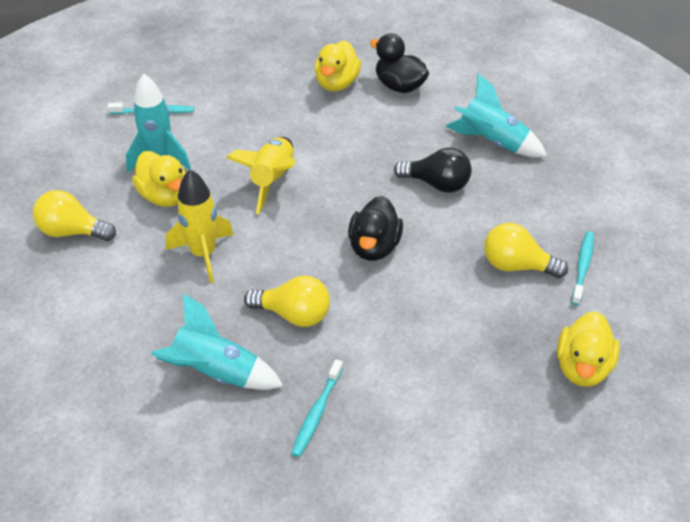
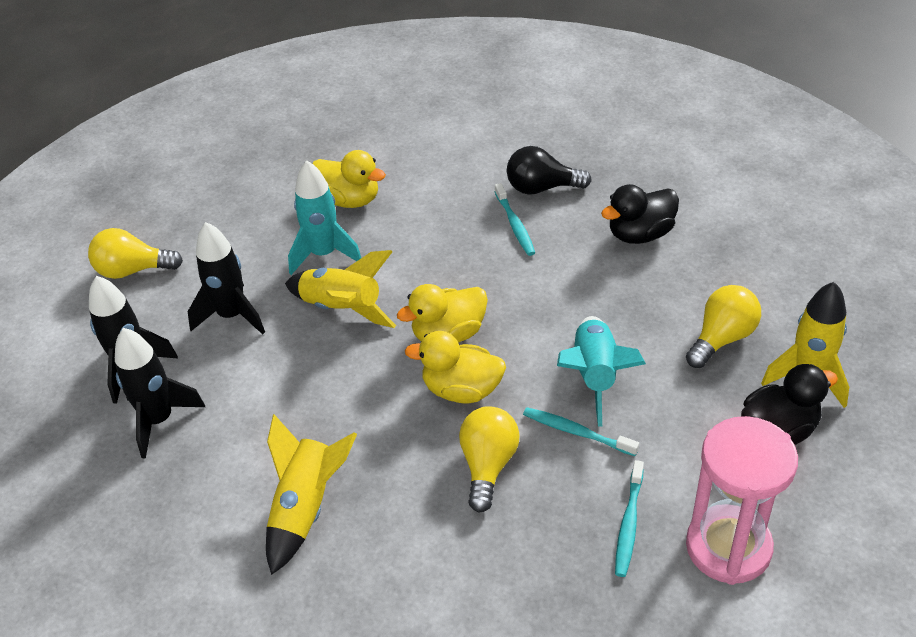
black rocket: 0 -> 3
pink hourglass: 0 -> 1
turquoise rocket: 3 -> 2
yellow rocket: 2 -> 3

